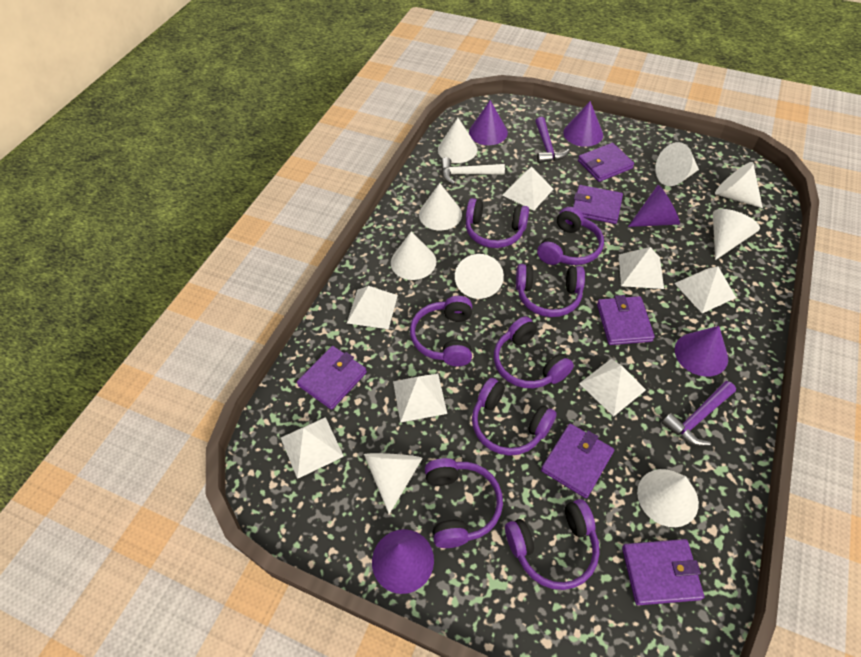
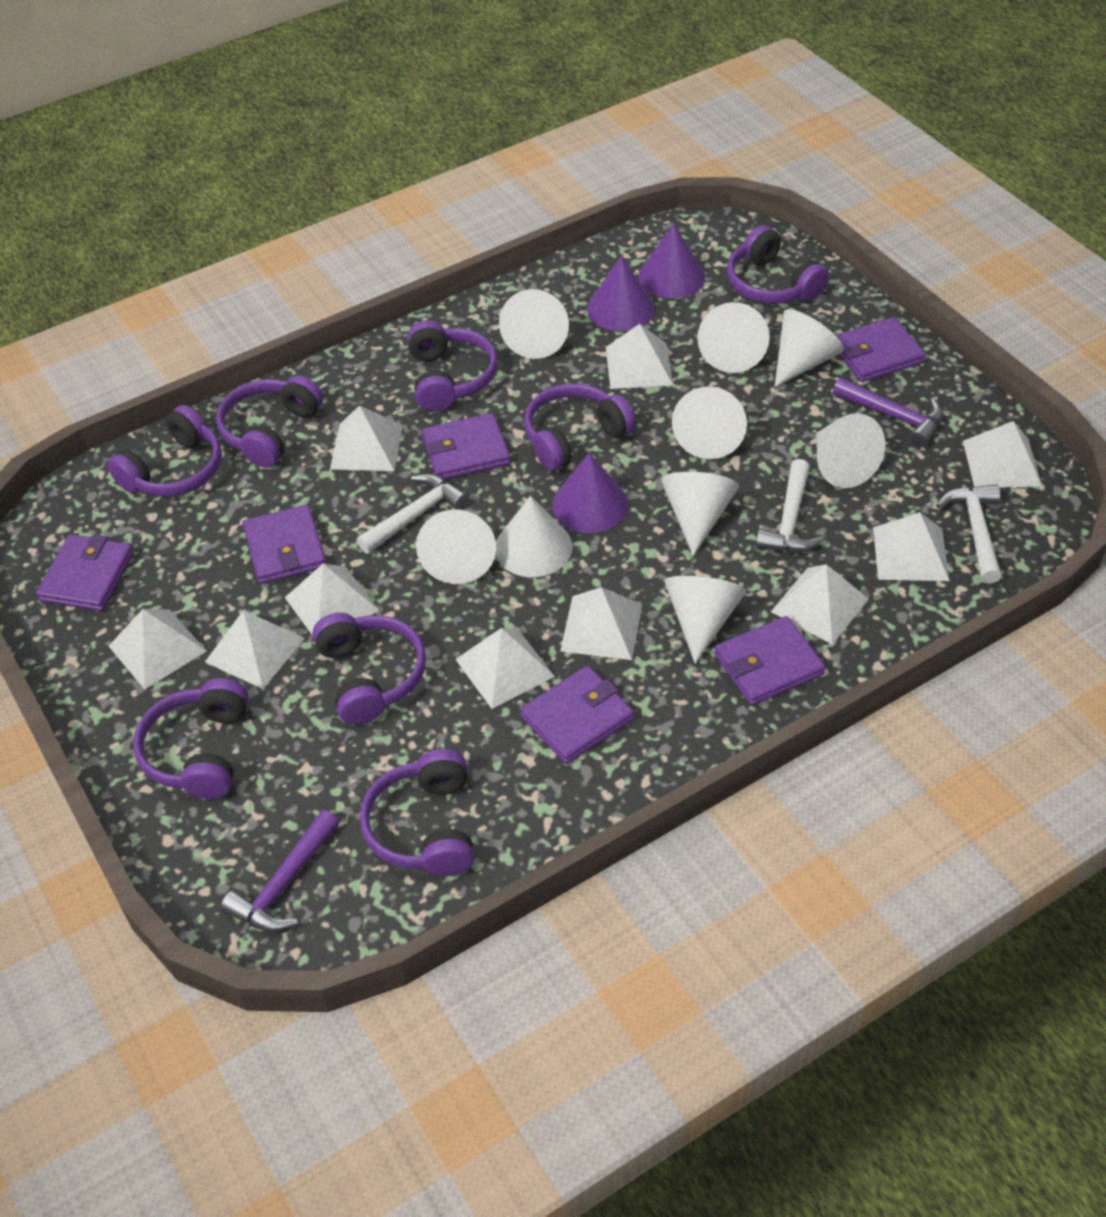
purple cone: 5 -> 3
white hammer: 1 -> 3
white pyramid: 7 -> 10

